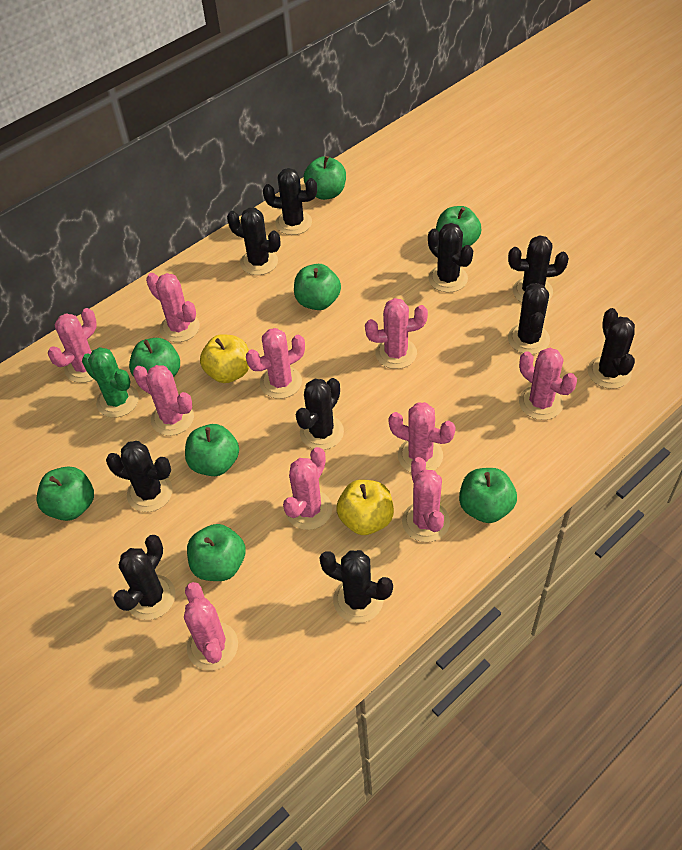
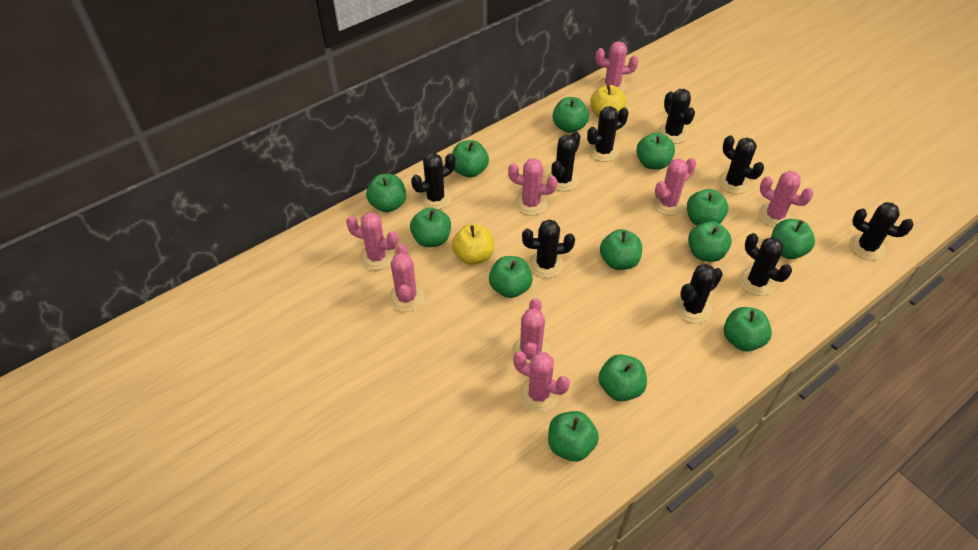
black cactus: 10 -> 9
green apple: 8 -> 13
green cactus: 1 -> 0
pink cactus: 10 -> 8

